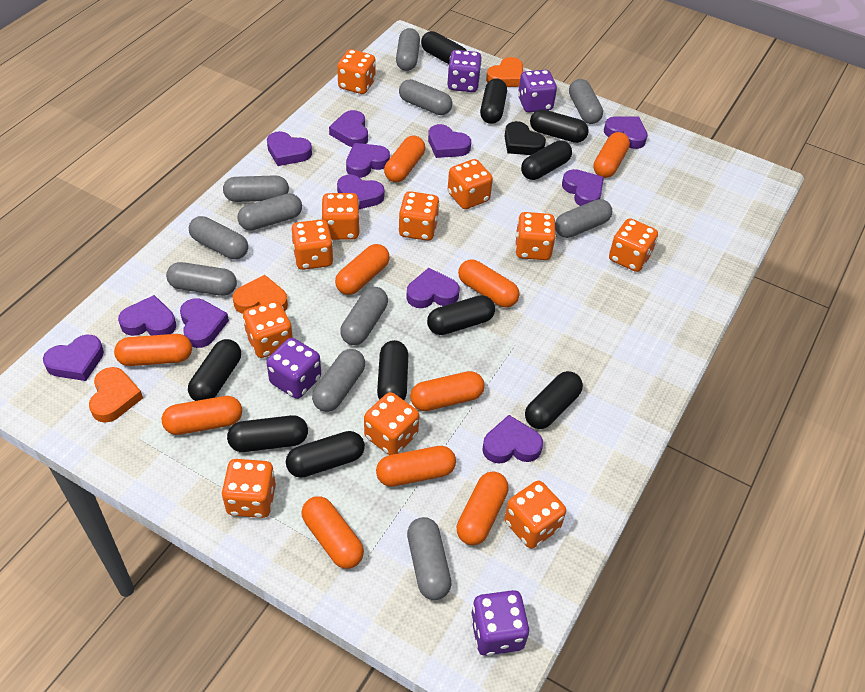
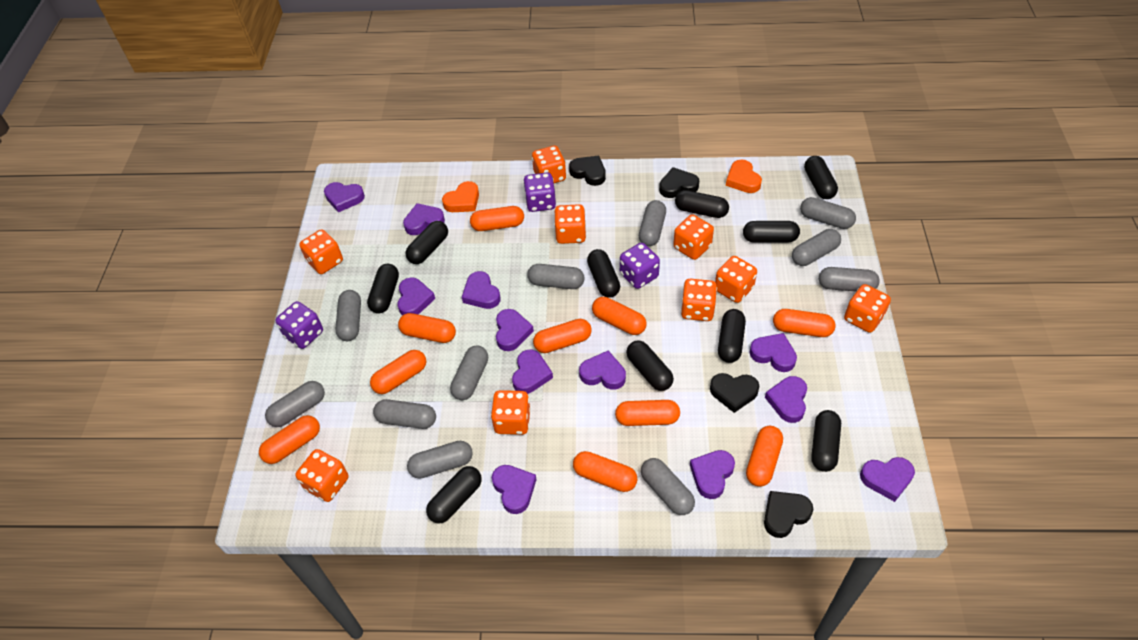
black heart: 1 -> 4
orange dice: 11 -> 9
orange heart: 3 -> 2
purple dice: 4 -> 3

